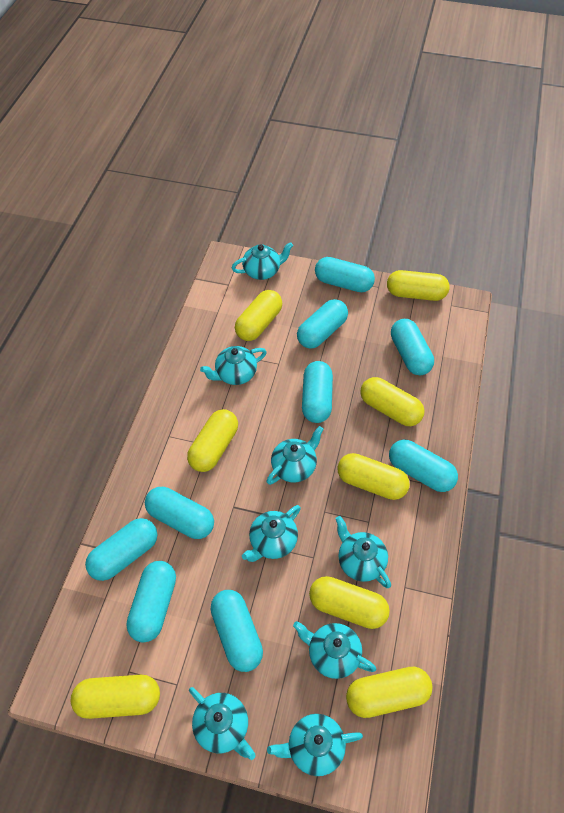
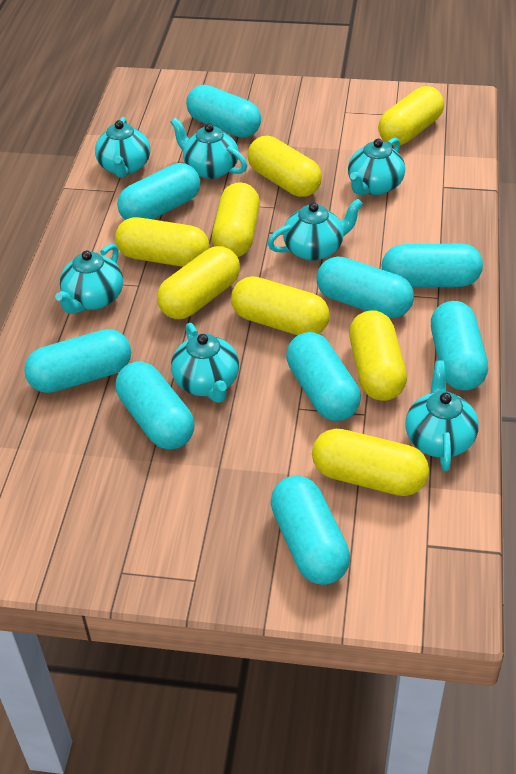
turquoise teapot: 8 -> 7

